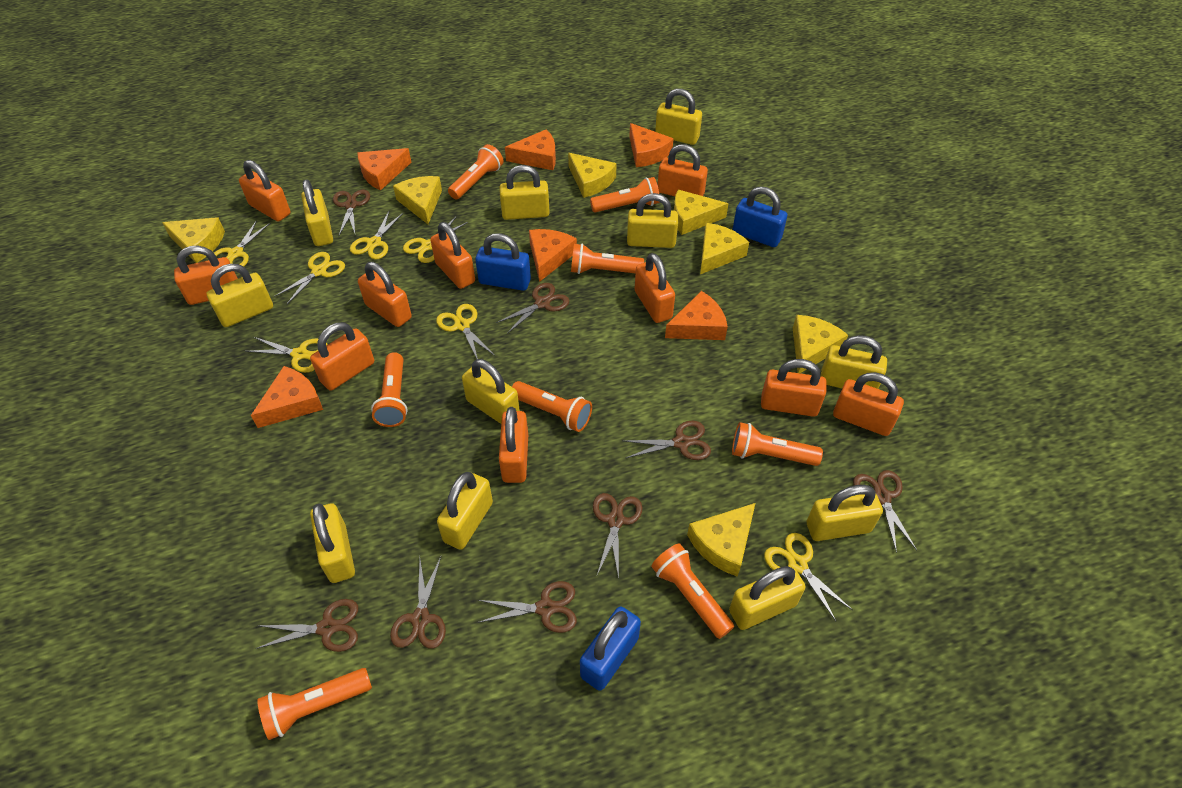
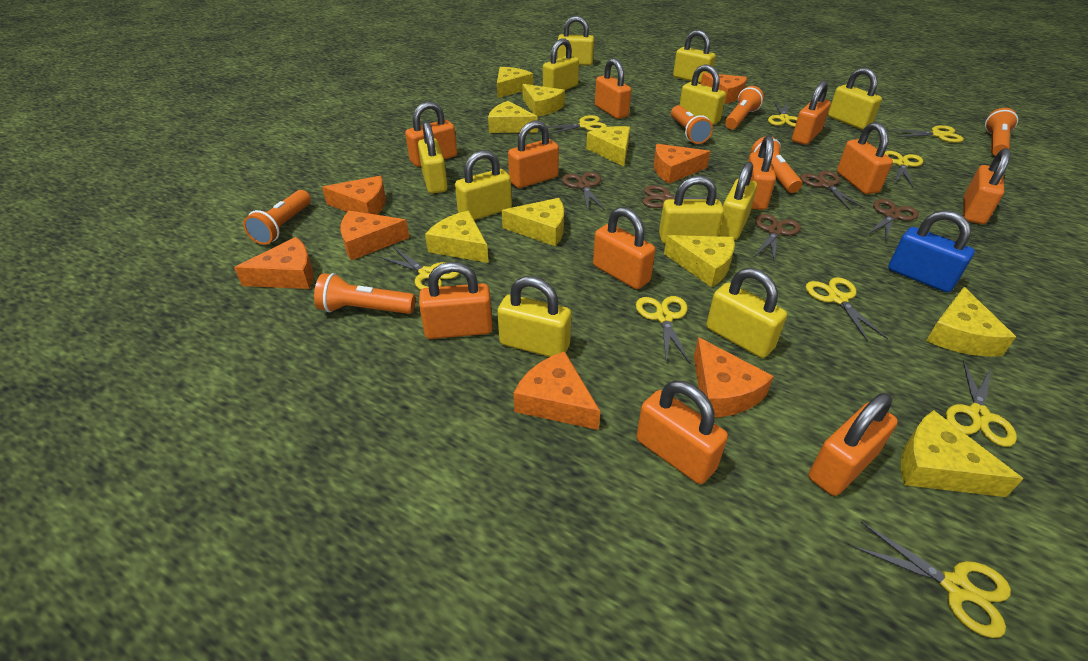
blue padlock: 3 -> 1
brown scissors: 8 -> 5
orange cheese: 6 -> 7
orange flashlight: 8 -> 6
orange padlock: 10 -> 11
yellow cheese: 7 -> 9
yellow scissors: 7 -> 9

